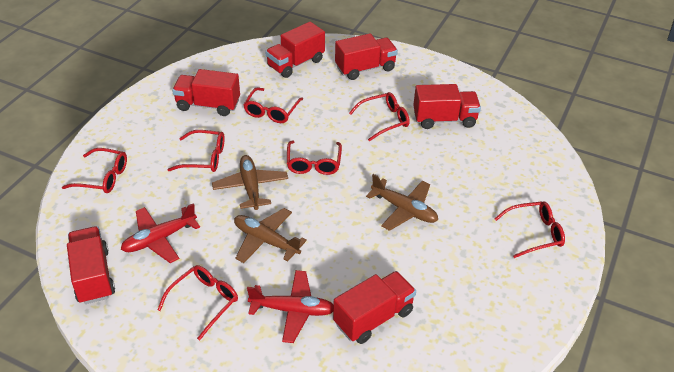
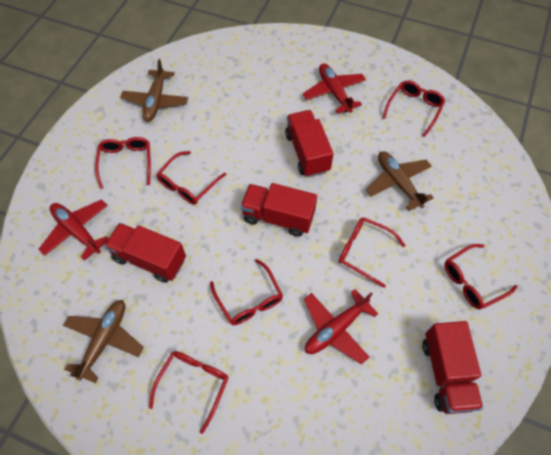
red plane: 2 -> 3
red truck: 6 -> 4

